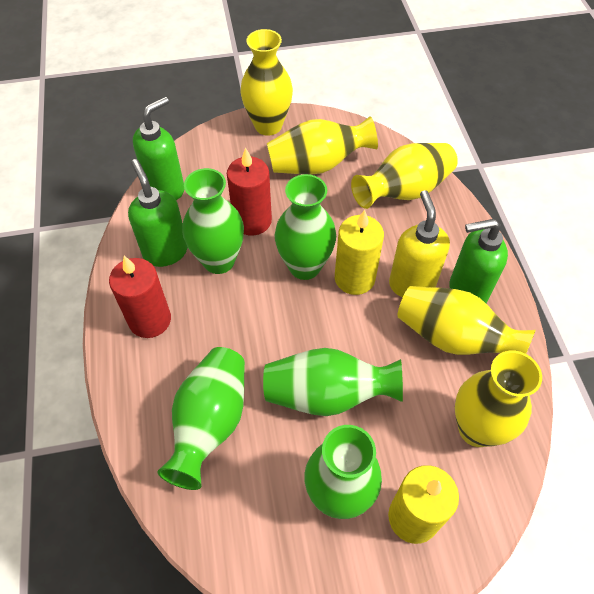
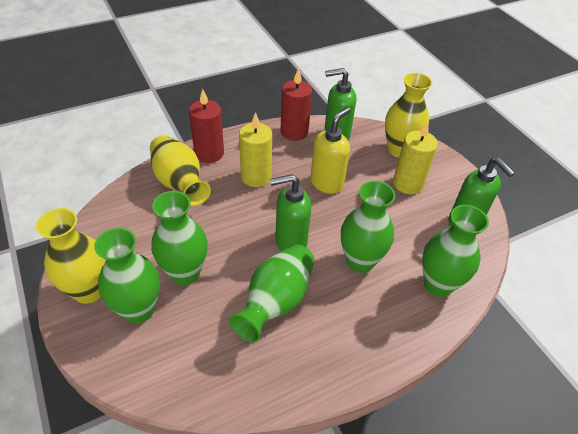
yellow vase: 5 -> 3

